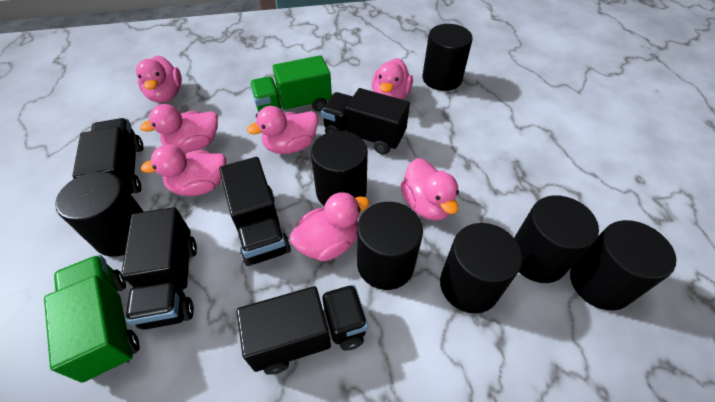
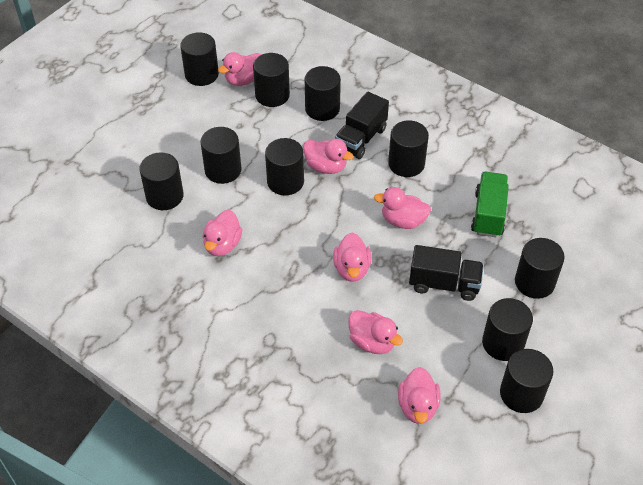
black cylinder: 7 -> 10
black truck: 5 -> 2
green truck: 2 -> 1

